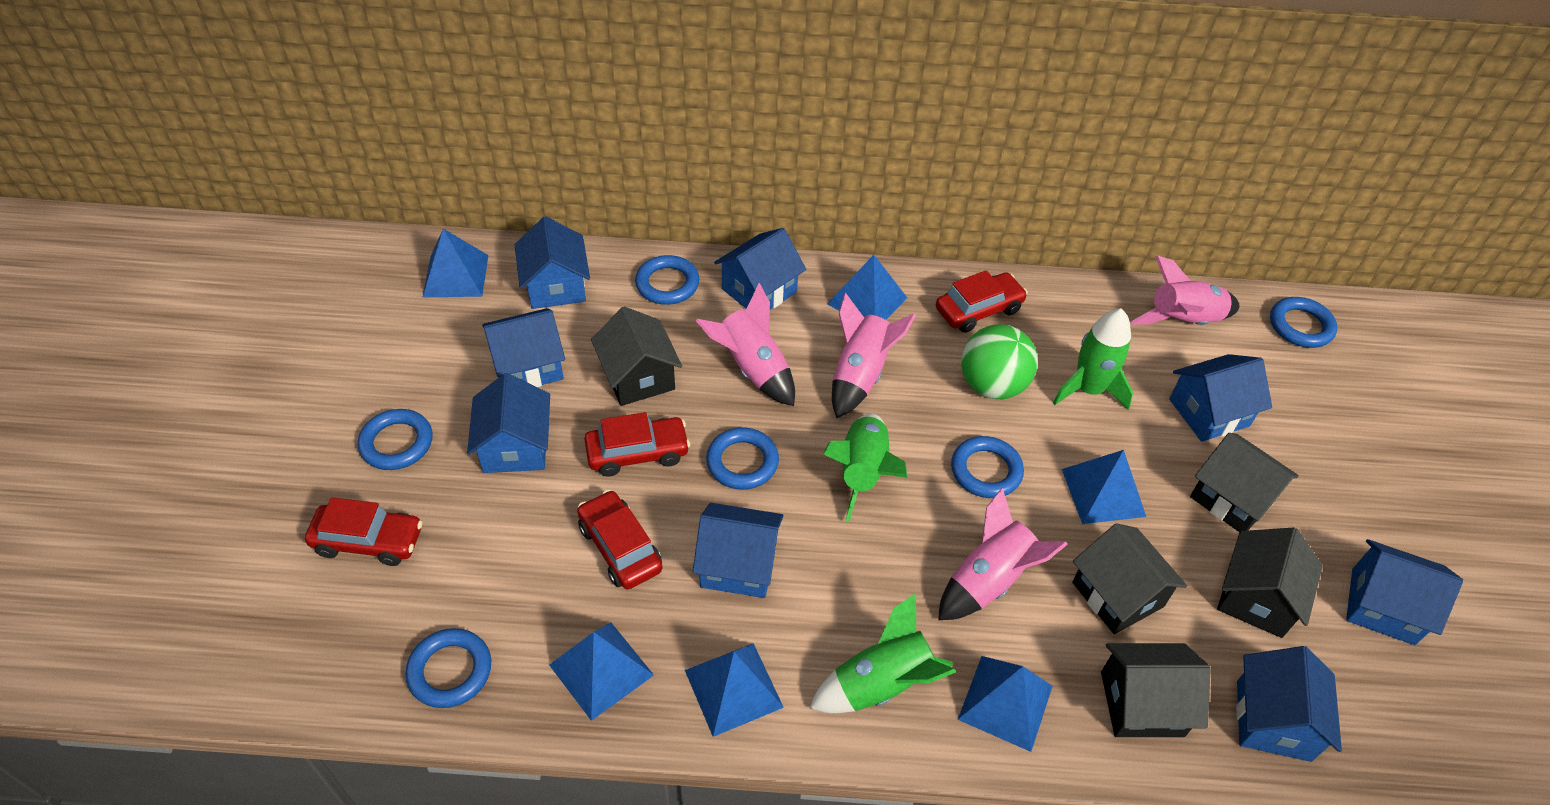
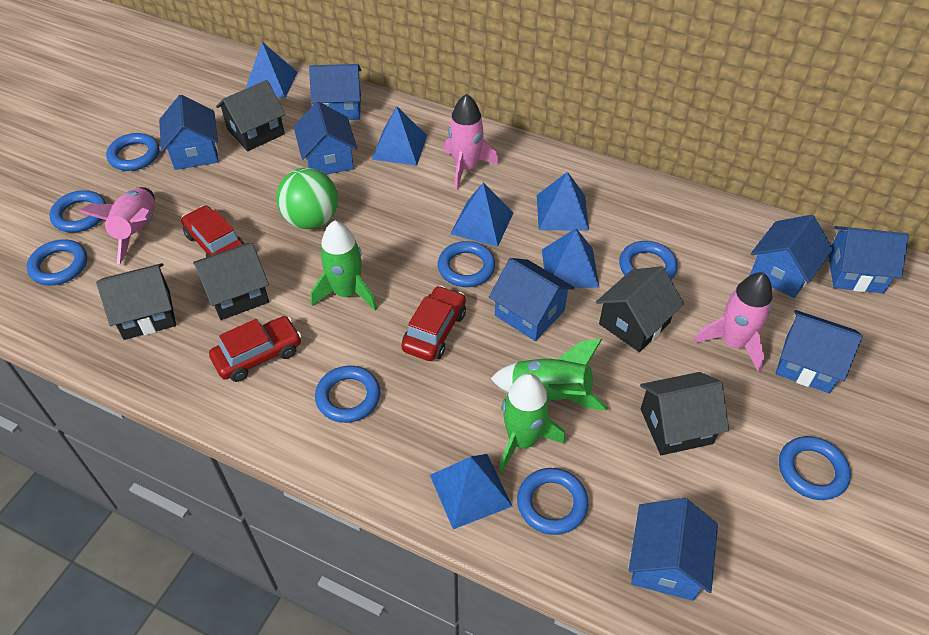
blue ring: 6 -> 8
pink rocket: 4 -> 3
red car: 4 -> 3

